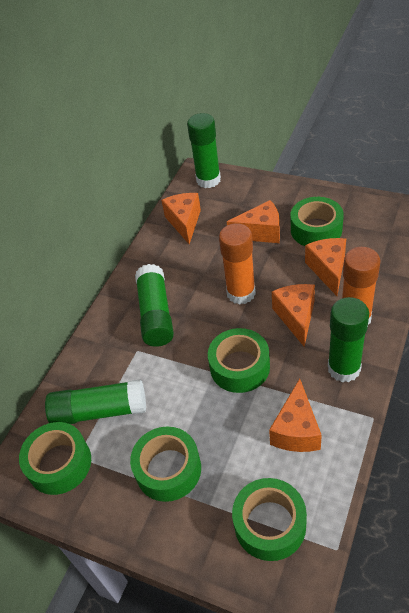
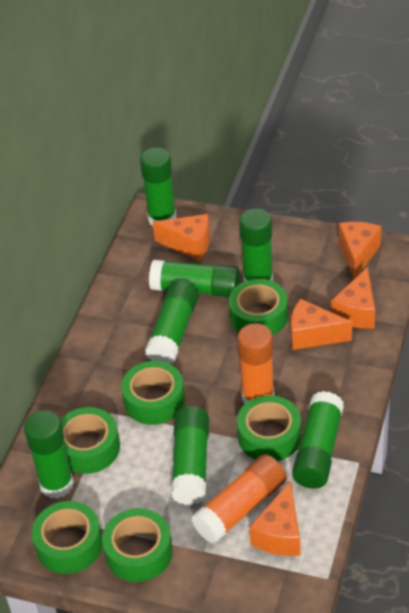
green glue stick: 4 -> 7
green tape: 5 -> 6

